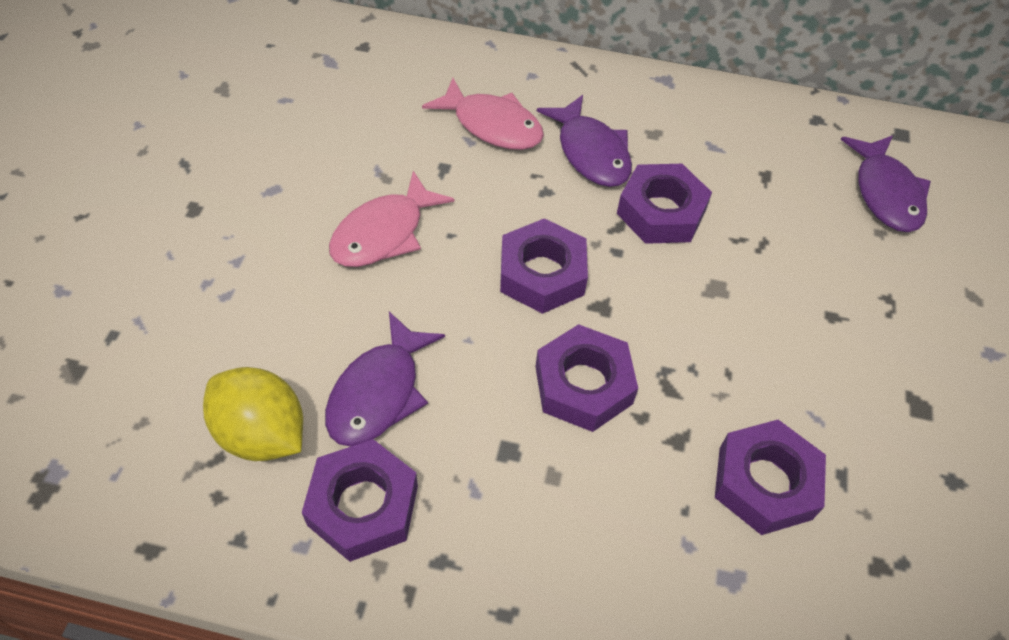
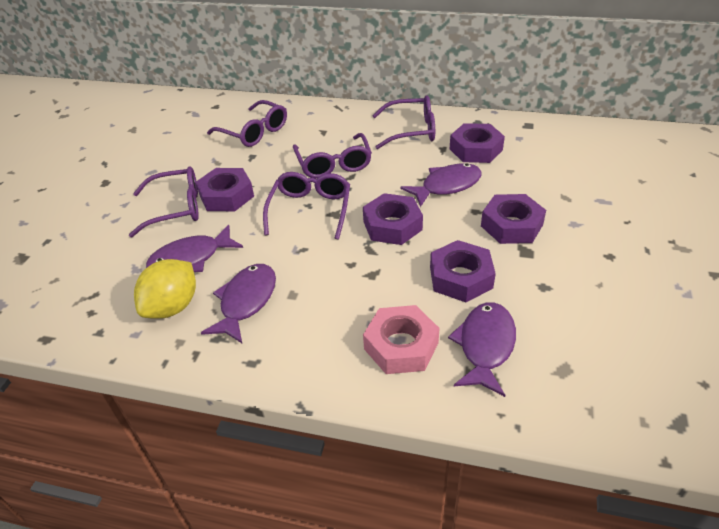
pink fish: 2 -> 0
pink nut: 0 -> 1
purple fish: 3 -> 4
purple glasses: 0 -> 5

